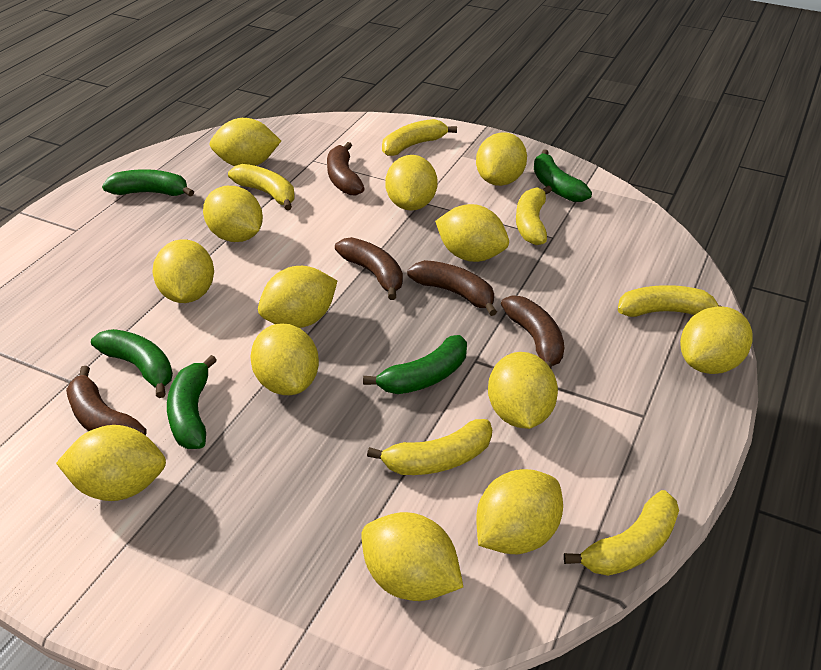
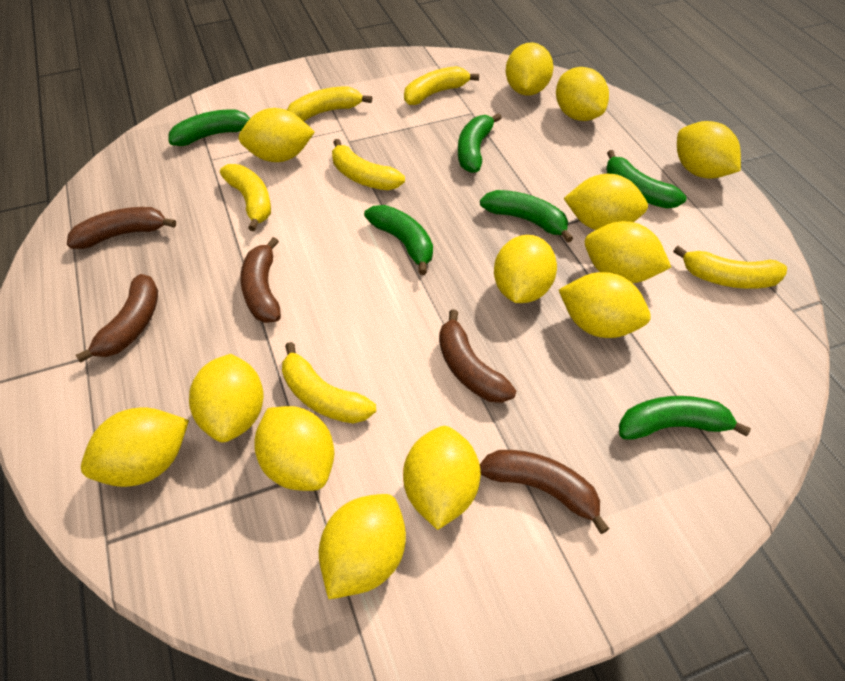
green banana: 5 -> 6

